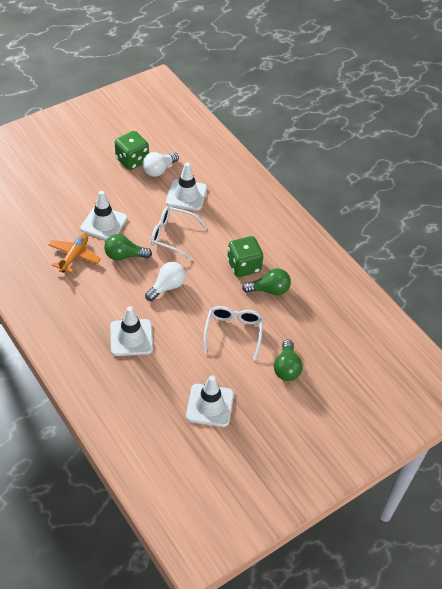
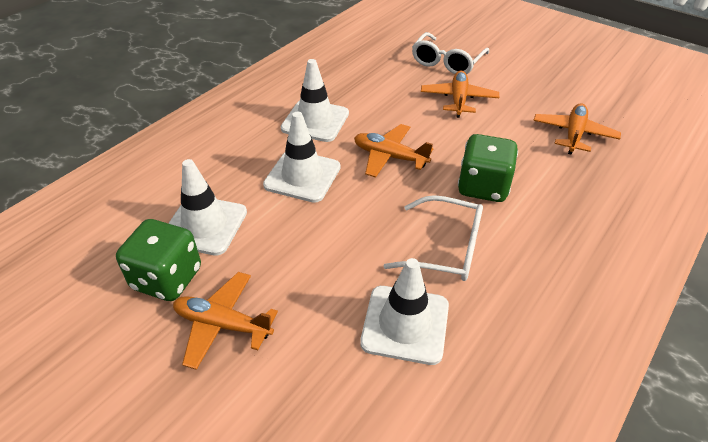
green light bulb: 3 -> 0
orange plane: 1 -> 4
white light bulb: 2 -> 0

